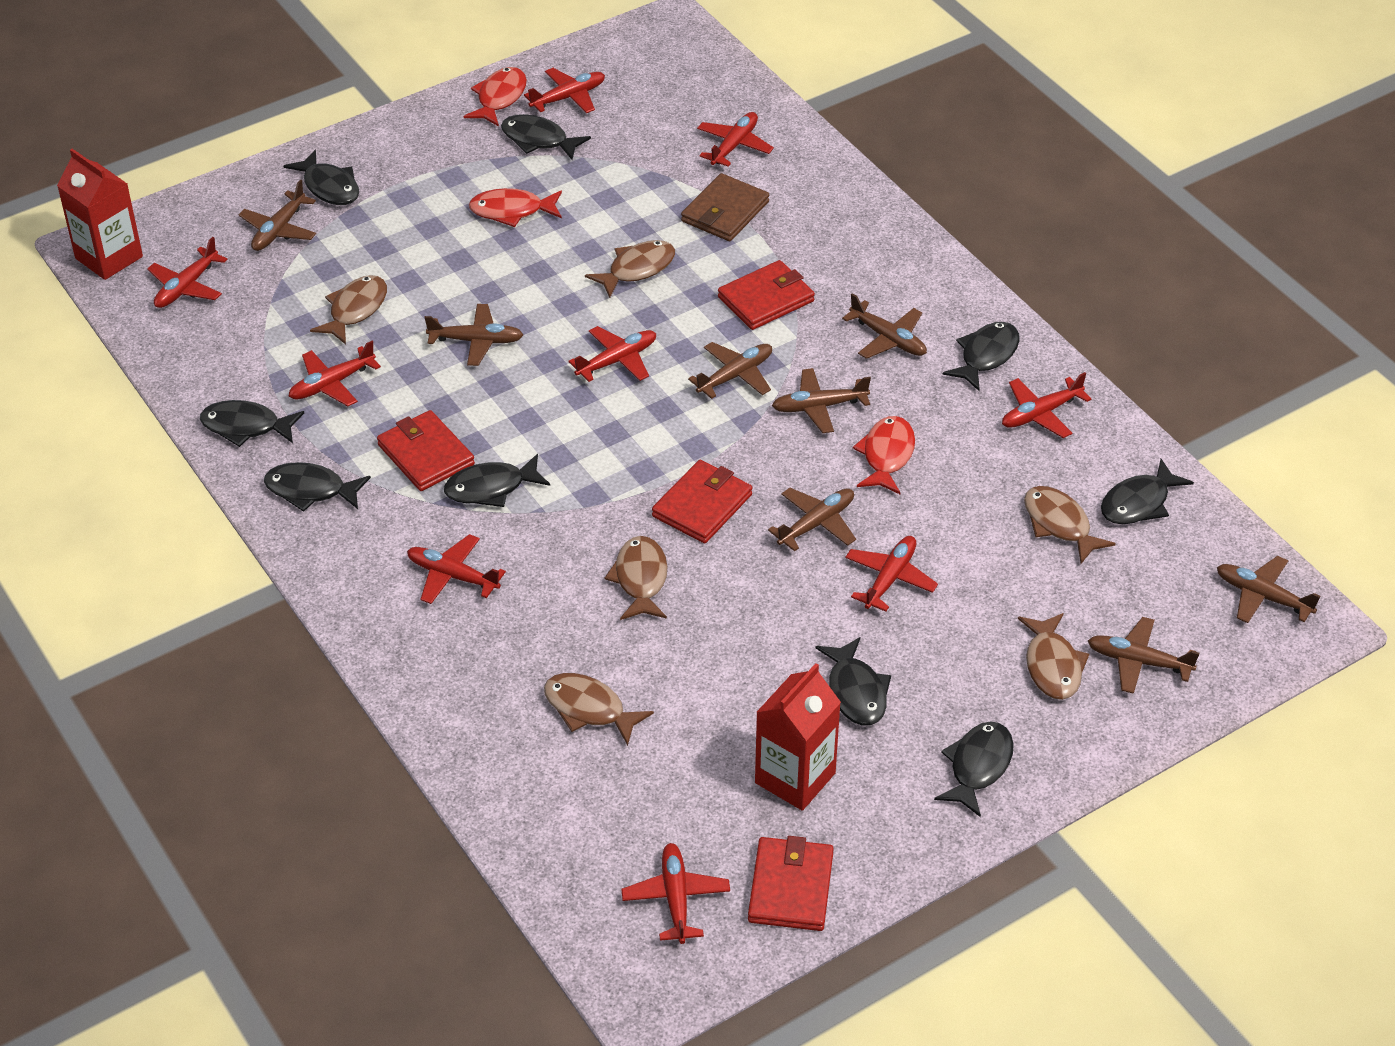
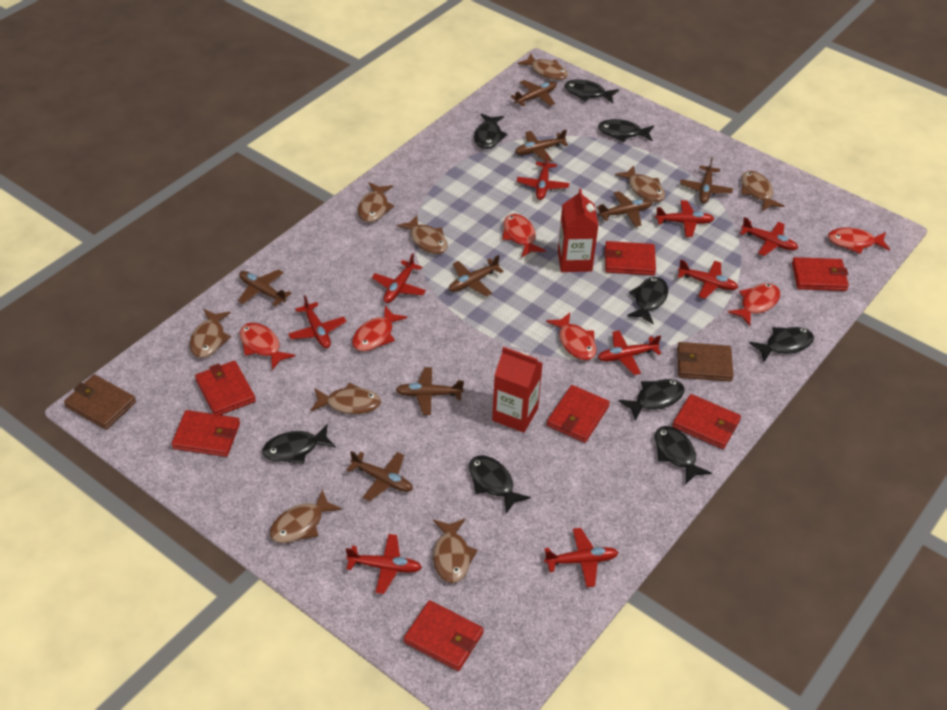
brown fish: 6 -> 9
brown wallet: 1 -> 2
red fish: 3 -> 6
red wallet: 4 -> 7

